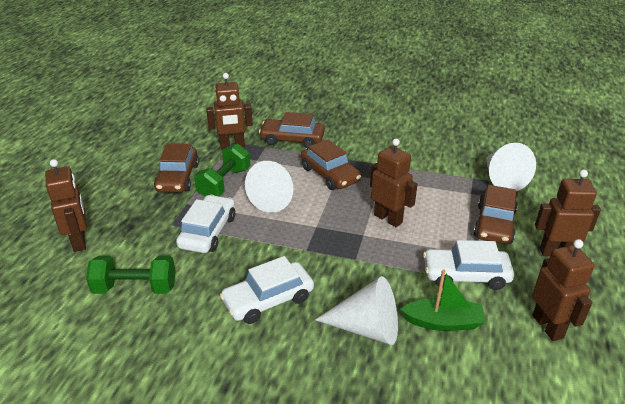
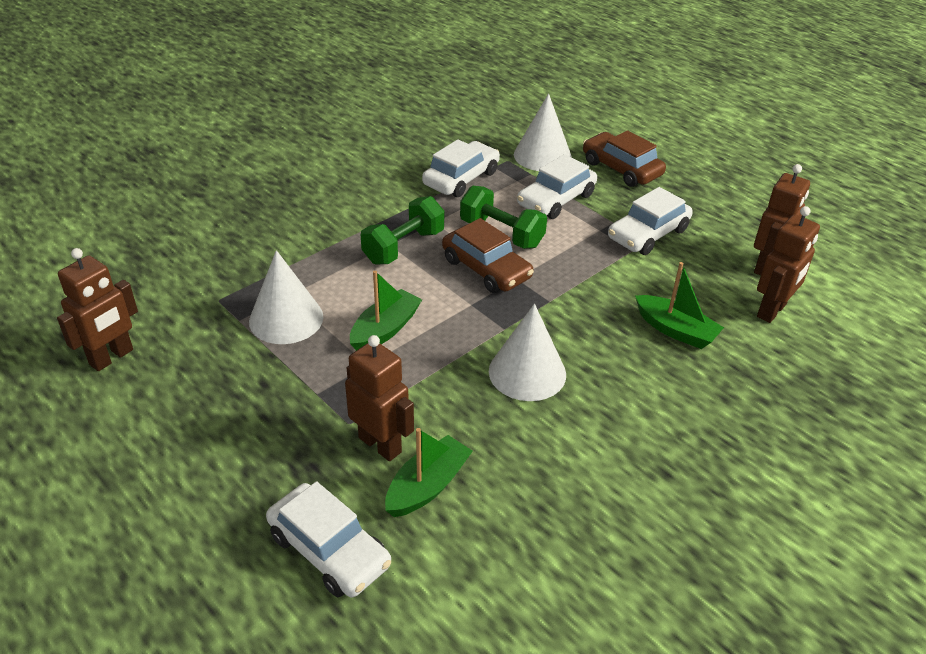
brown car: 4 -> 2
brown robot: 5 -> 4
green boat: 1 -> 3
white car: 3 -> 4

